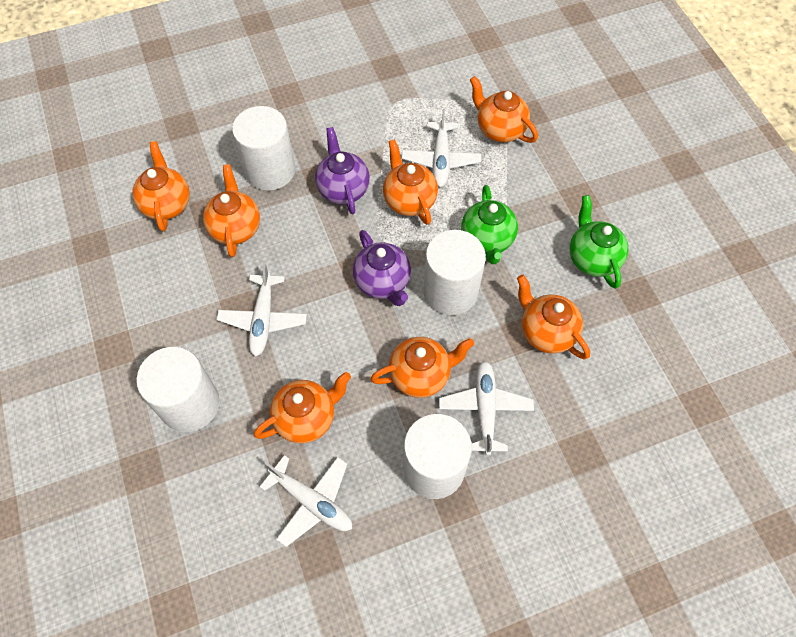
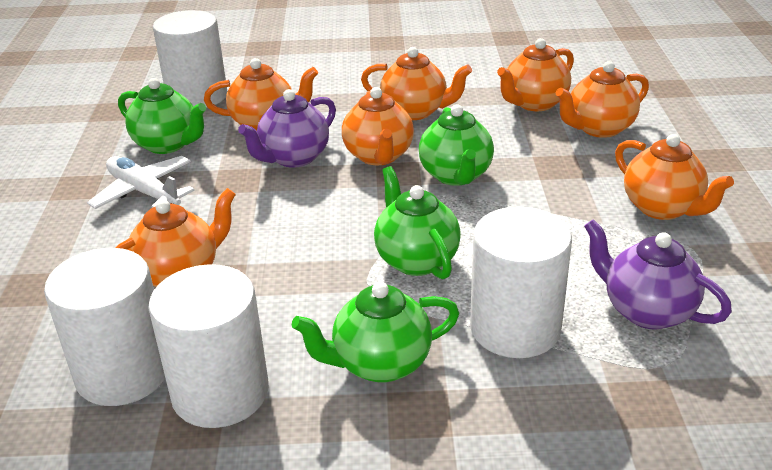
green teapot: 2 -> 4
white plane: 4 -> 1

